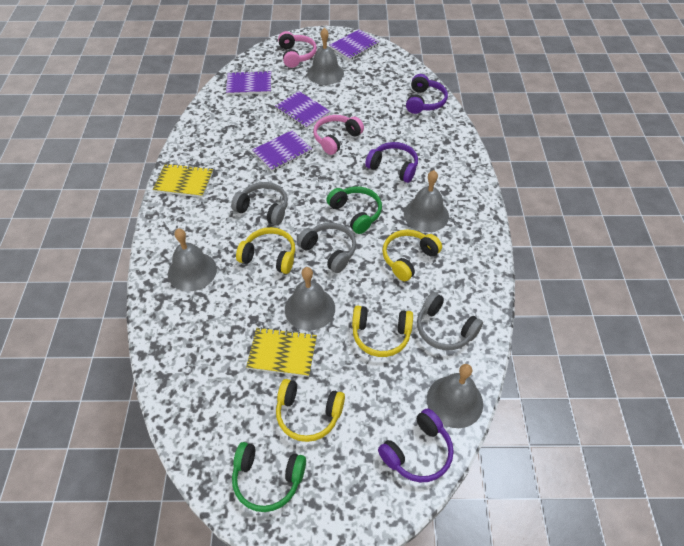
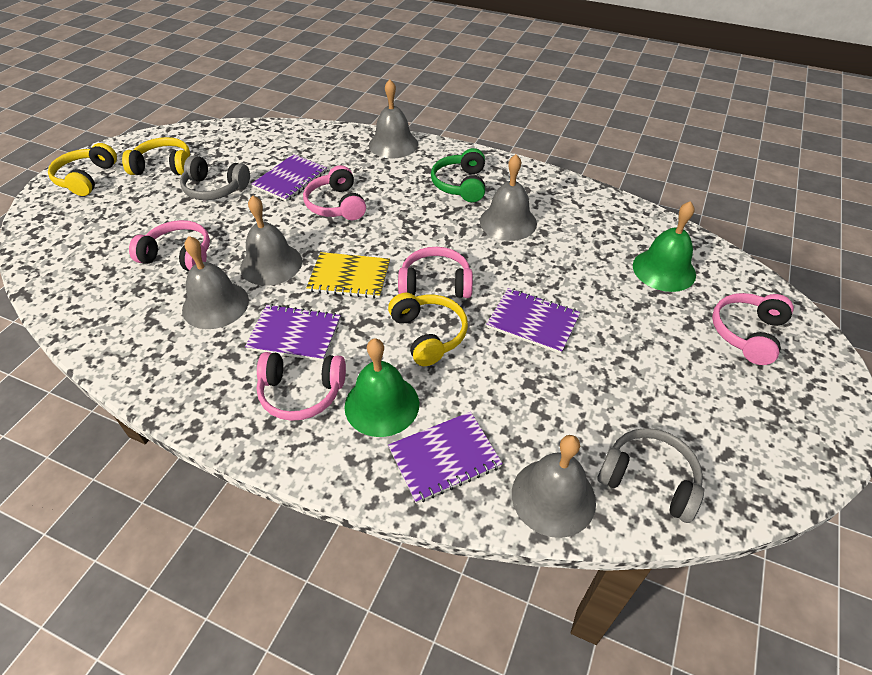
green bell: 0 -> 2
green headphones: 2 -> 1
grey headphones: 3 -> 2
pink headphones: 2 -> 5
purple headphones: 3 -> 0
yellow headphones: 4 -> 3
yellow notebook: 2 -> 1

